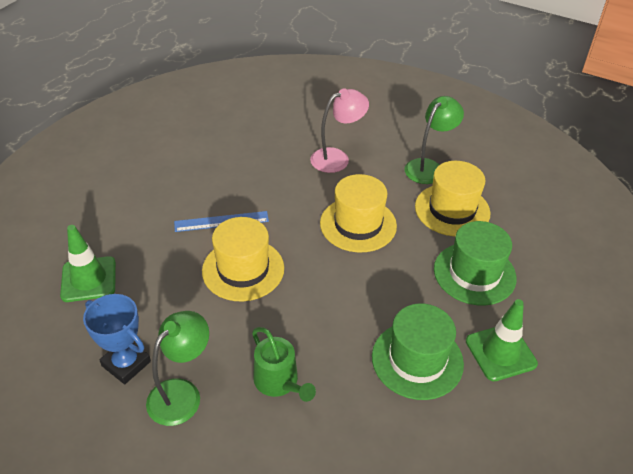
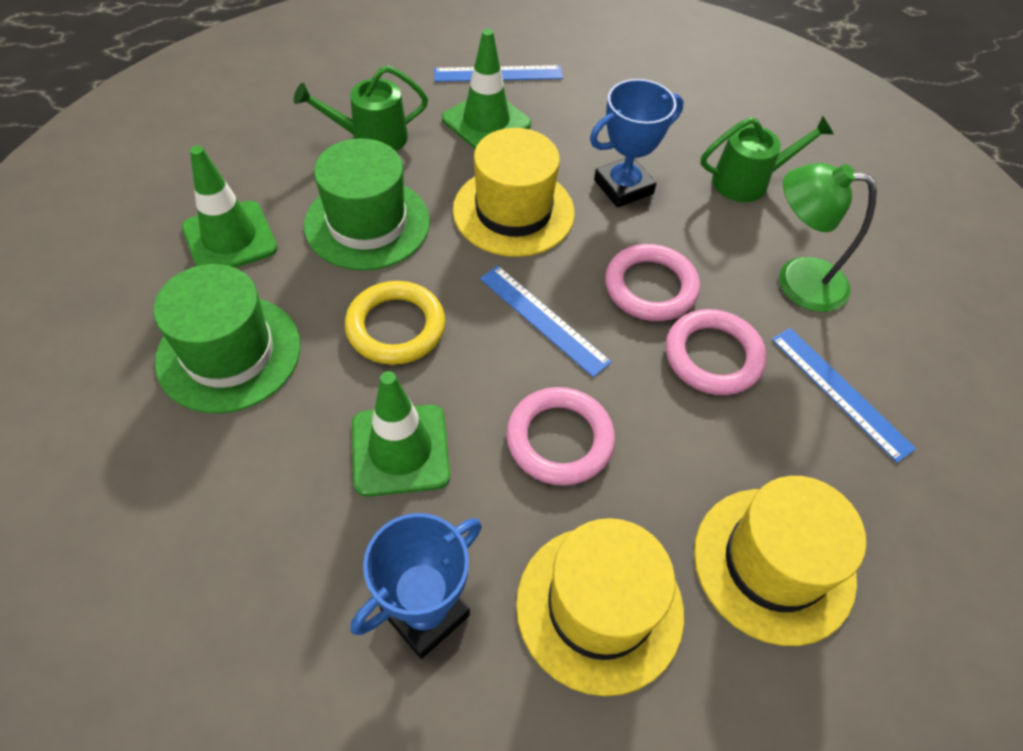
blue ruler: 1 -> 3
blue trophy: 1 -> 2
green lamp: 2 -> 1
green traffic cone: 2 -> 3
green watering can: 1 -> 2
pink lamp: 1 -> 0
pink ring: 0 -> 3
yellow ring: 0 -> 1

